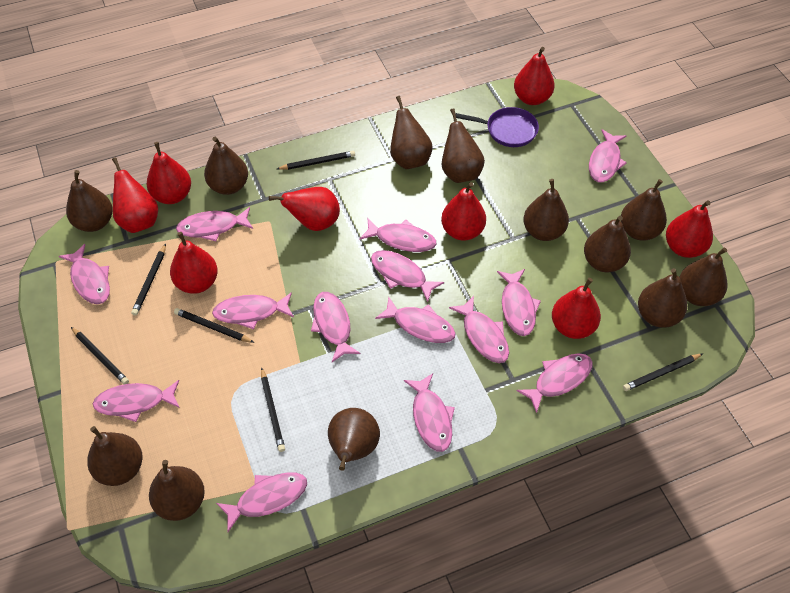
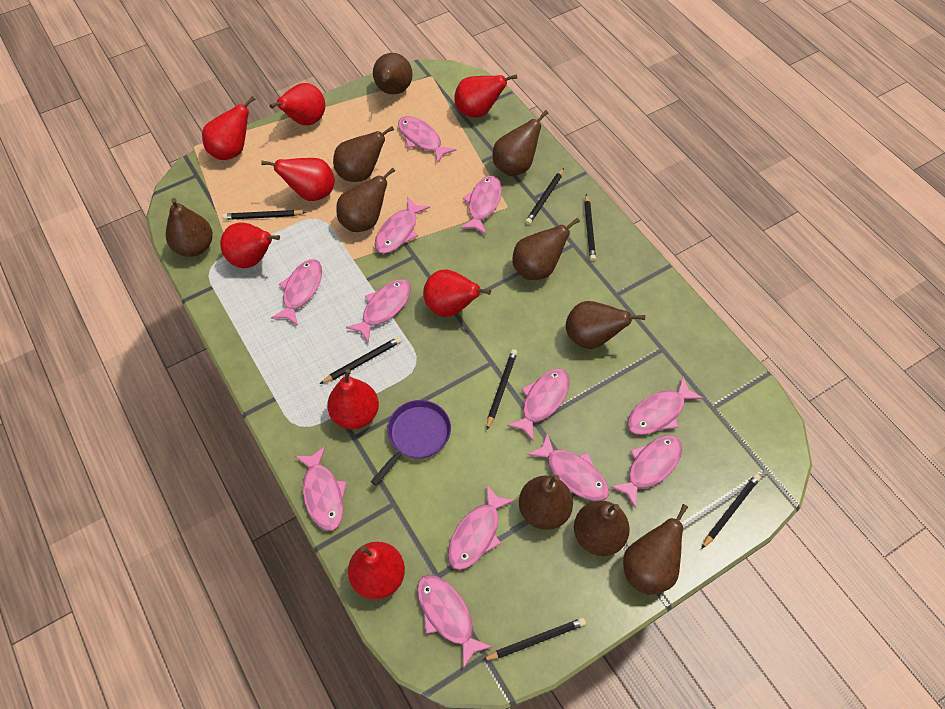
black pencil: 6 -> 7
brown pear: 12 -> 10
pink fish: 14 -> 12

